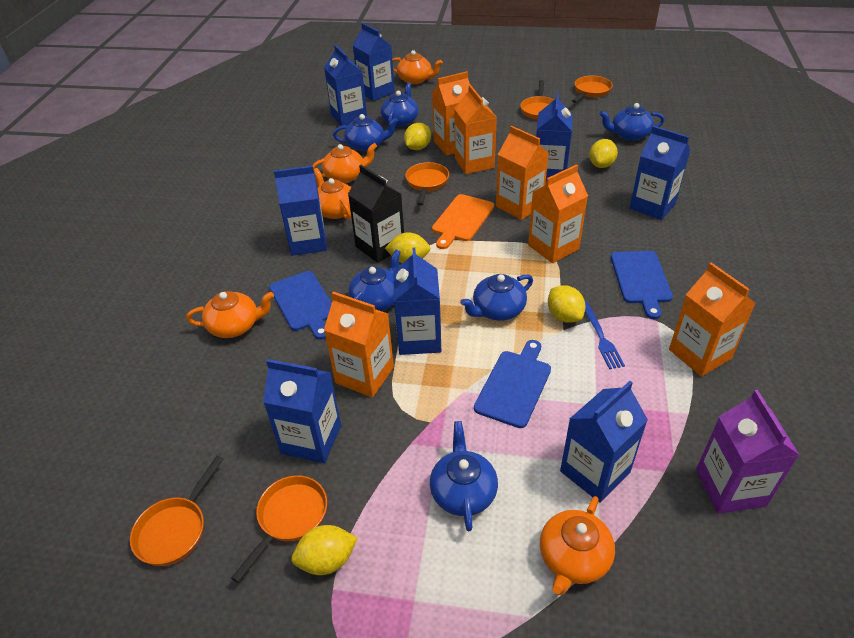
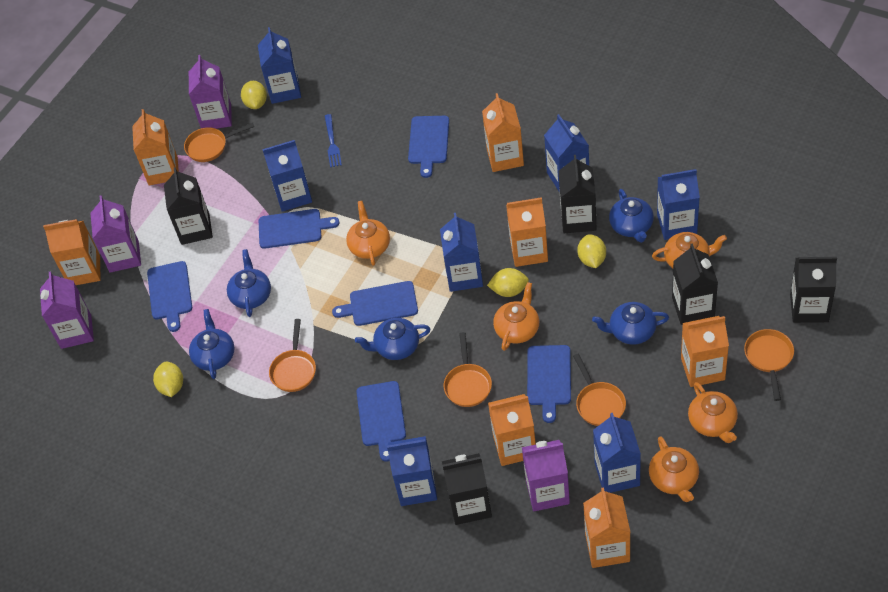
black carton: 1 -> 5
blue carton: 8 -> 7
blue cutting board: 3 -> 6
blue teapot: 6 -> 5
orange carton: 6 -> 7
orange cutting board: 1 -> 0
purple carton: 1 -> 4
yellow lemon: 5 -> 4

